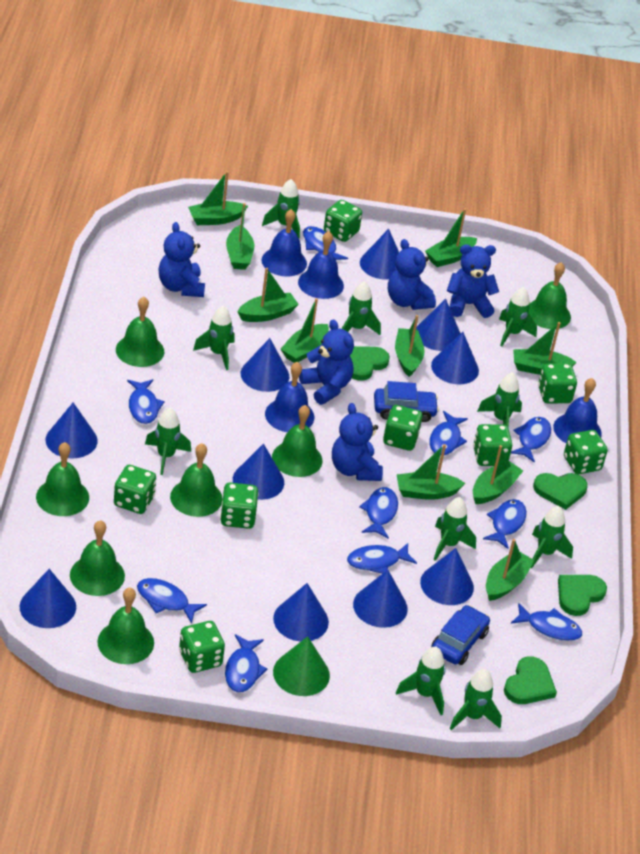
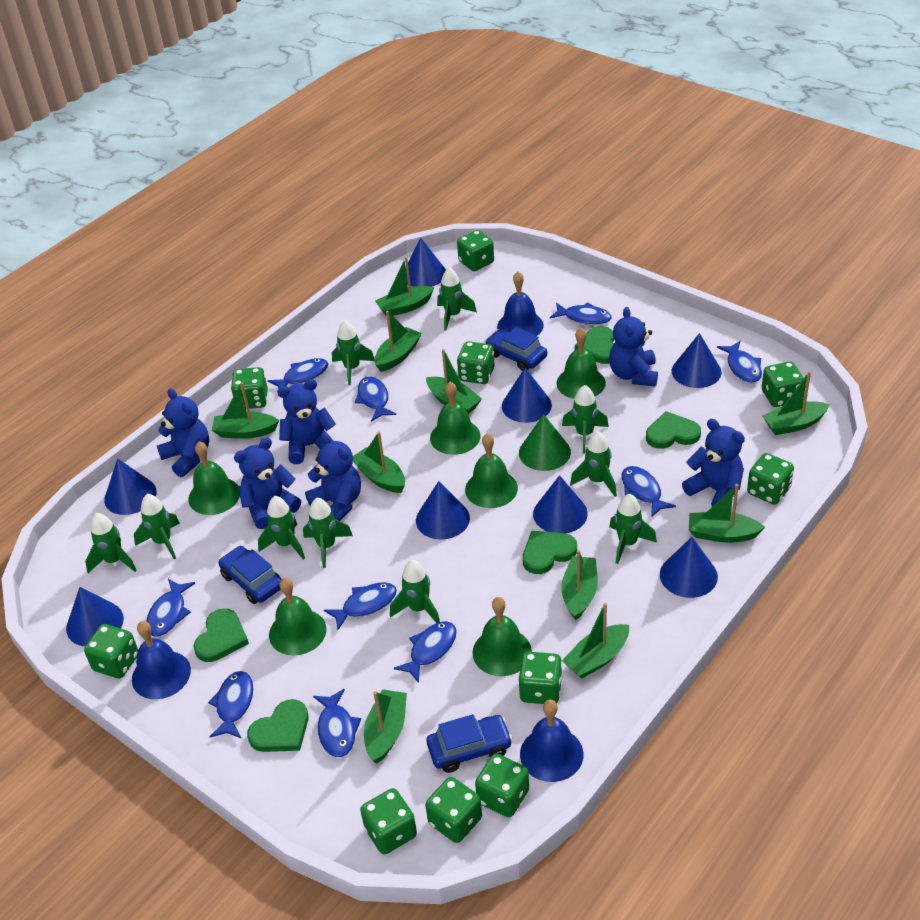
blue bell: 4 -> 3
blue car: 2 -> 3
blue cone: 10 -> 8
blue teddy bear: 5 -> 6
green bell: 7 -> 6
green dice: 8 -> 10
green heart: 4 -> 5

